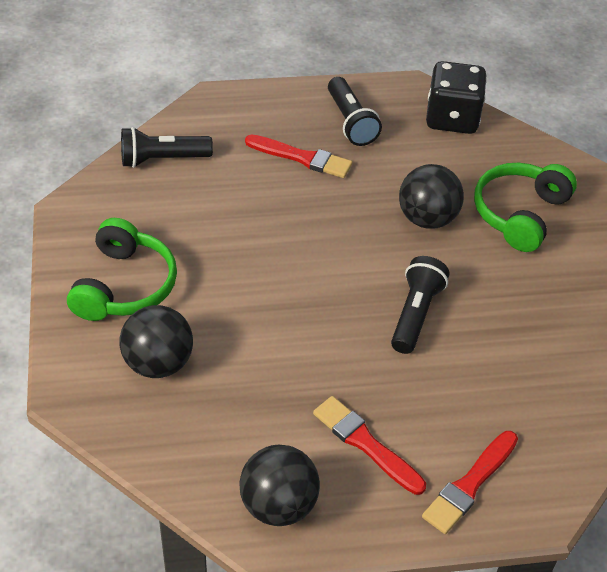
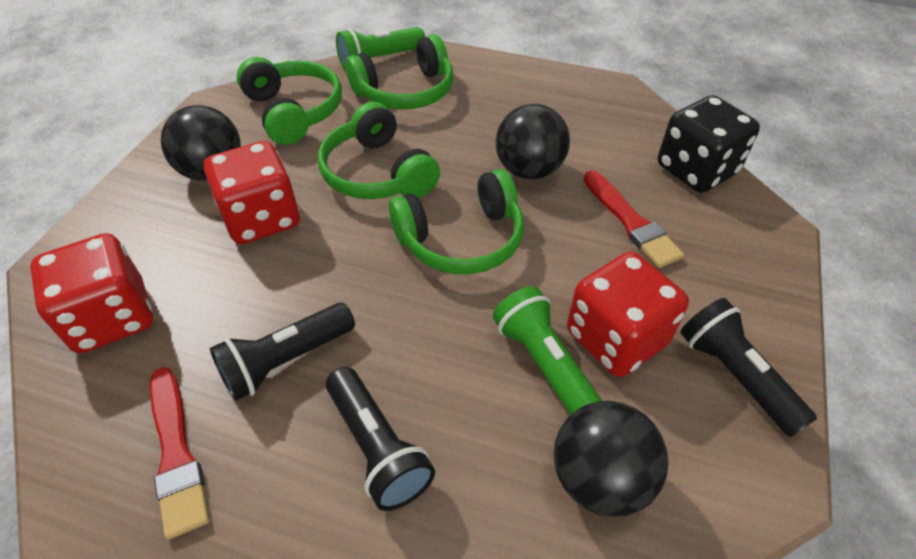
green flashlight: 0 -> 2
green headphones: 2 -> 4
red brush: 3 -> 2
red dice: 0 -> 3

